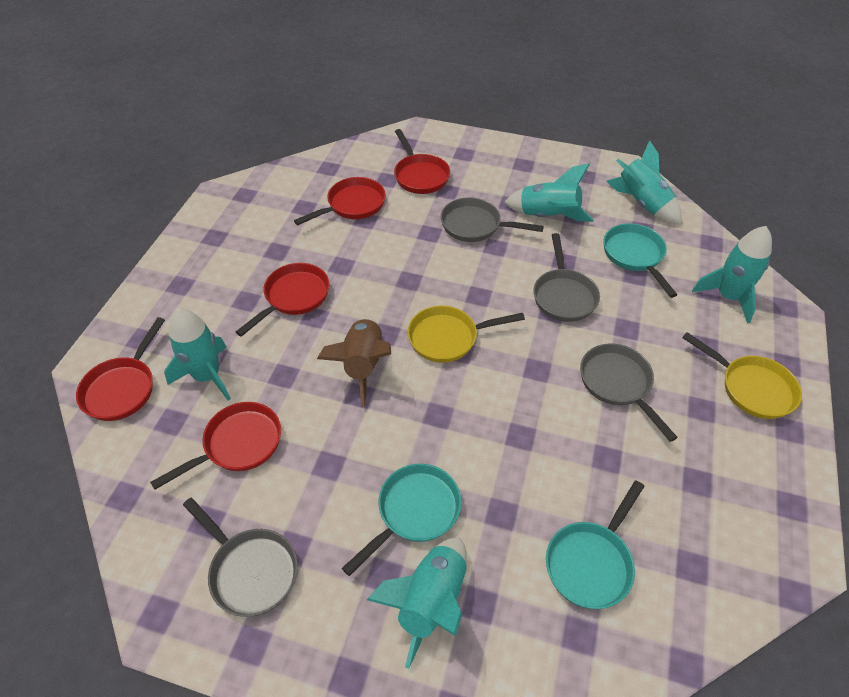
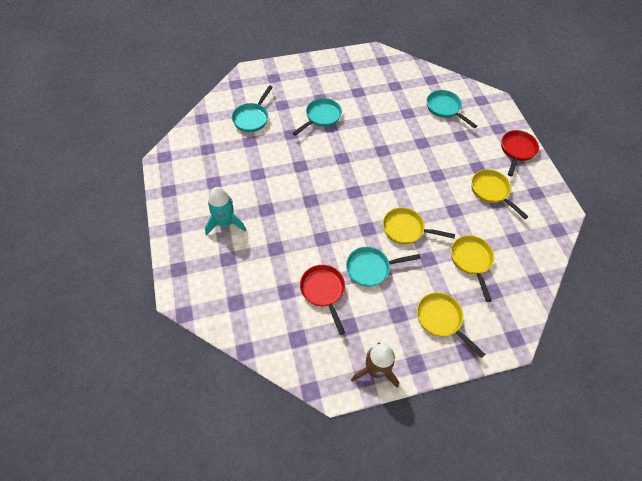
grey pan: 4 -> 0
red pan: 5 -> 2
turquoise pan: 3 -> 4
turquoise rocket: 5 -> 1
yellow pan: 2 -> 4

